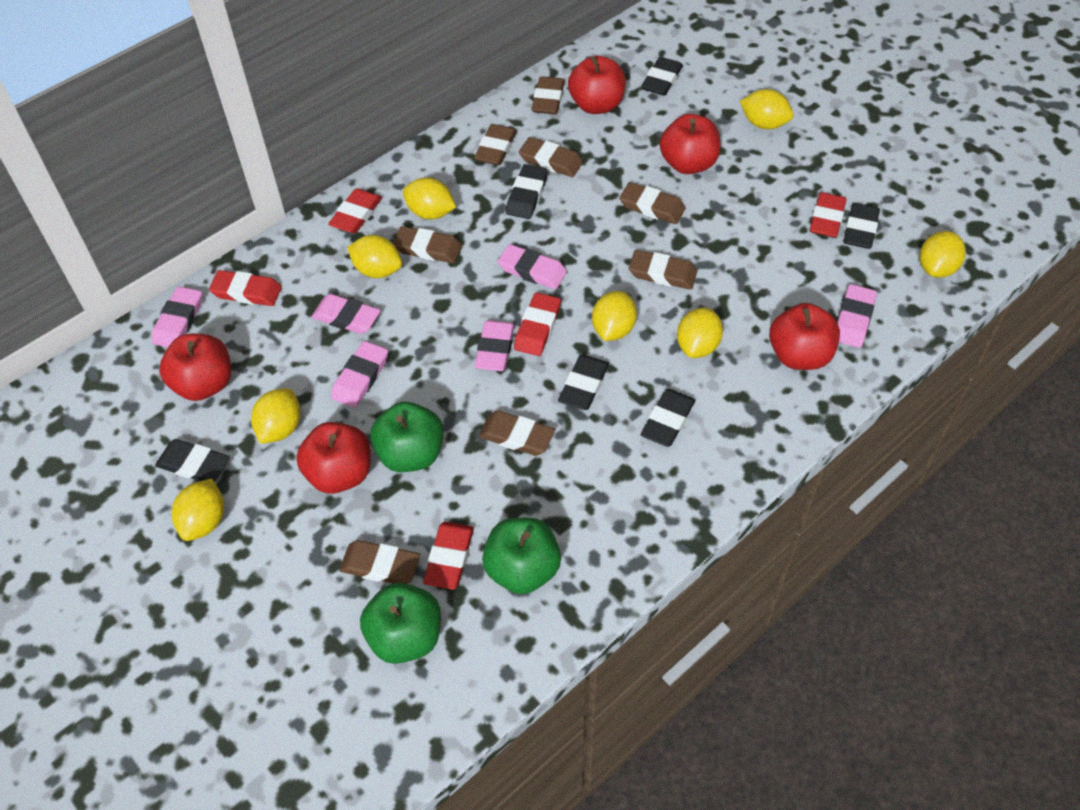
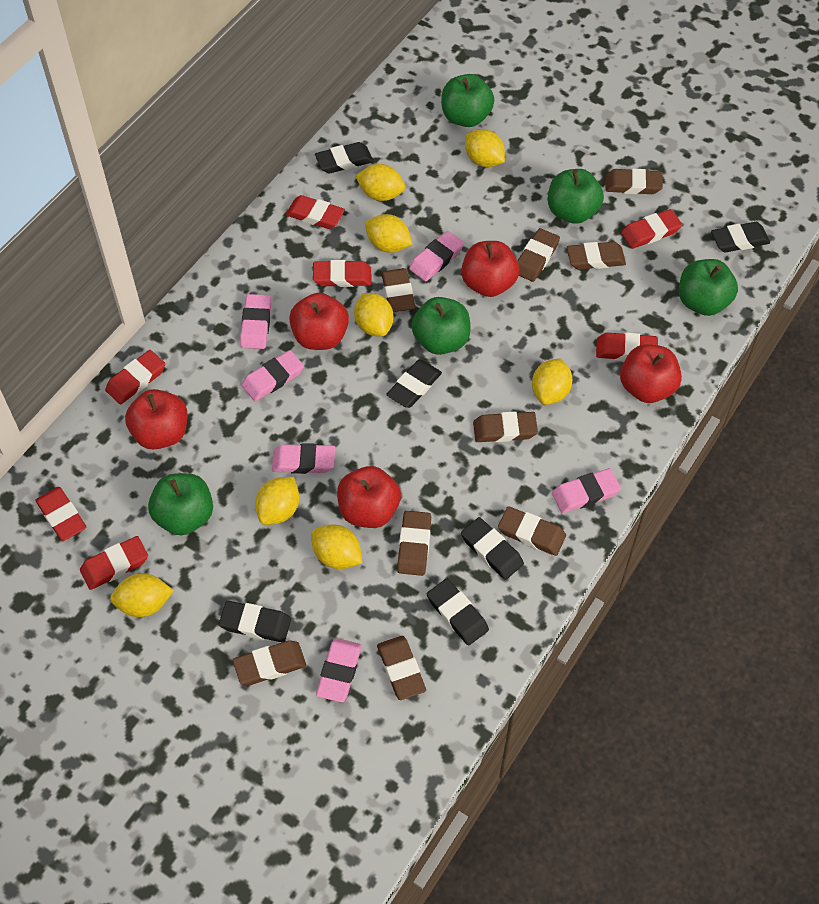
brown eraser: 8 -> 9
green apple: 3 -> 5
red eraser: 5 -> 7

